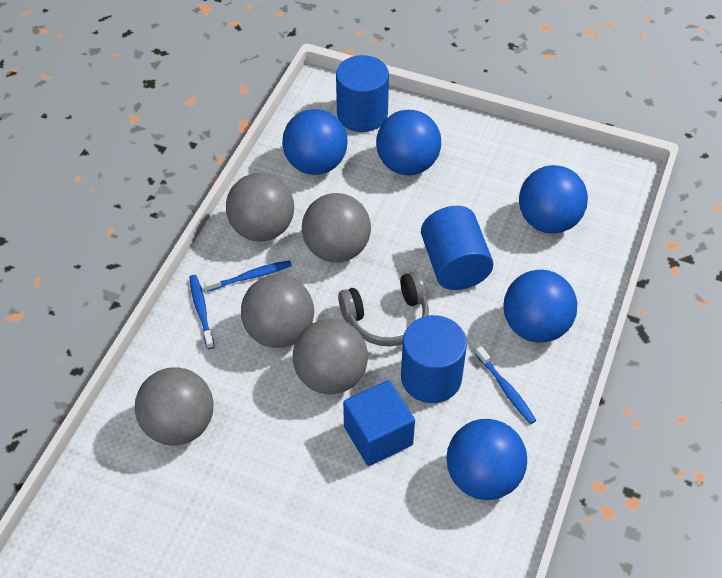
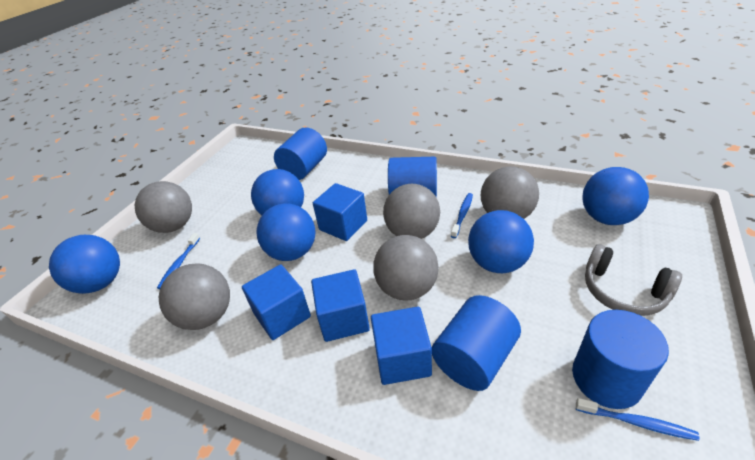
blue cube: 1 -> 4
blue cylinder: 3 -> 4

